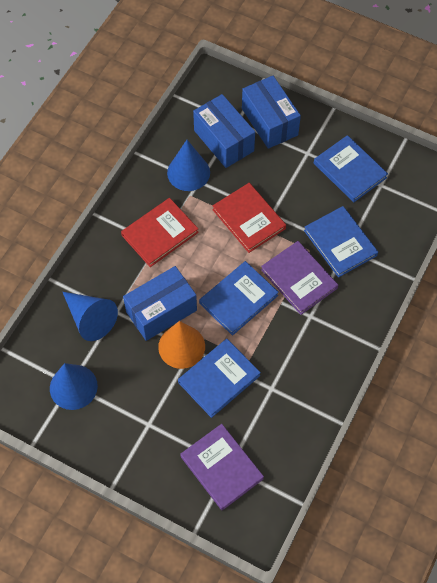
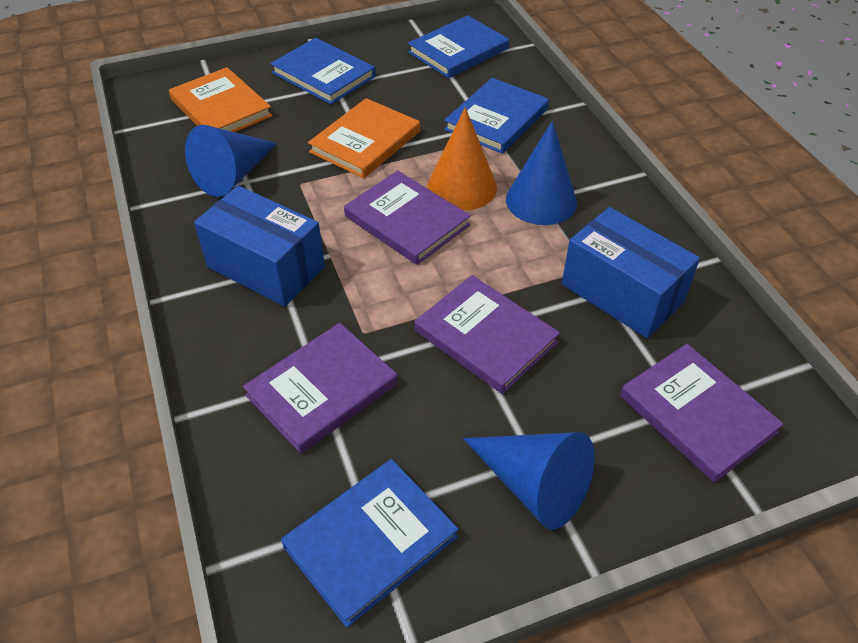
blue box: 3 -> 2
orange book: 0 -> 2
purple book: 2 -> 4
red book: 2 -> 0

